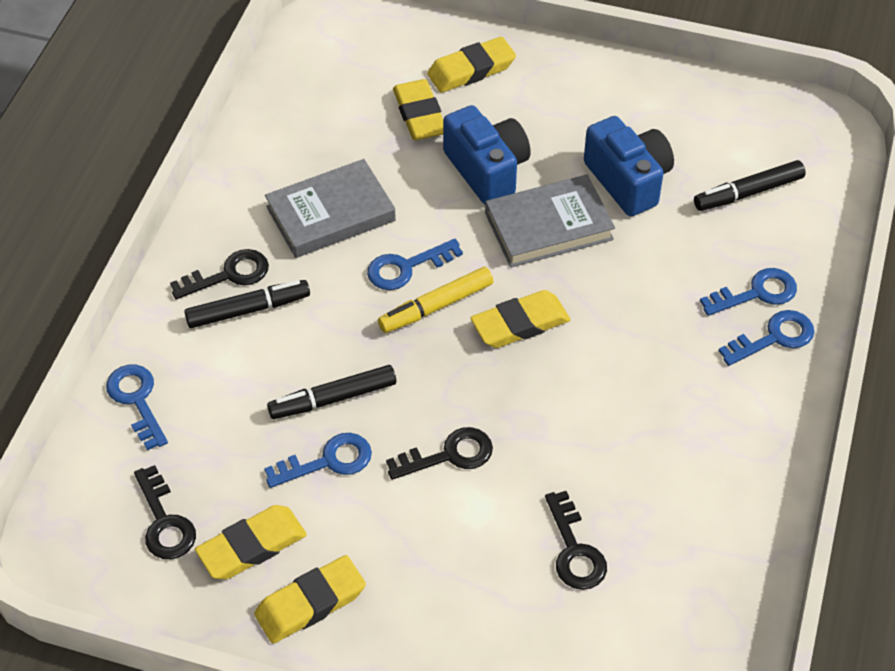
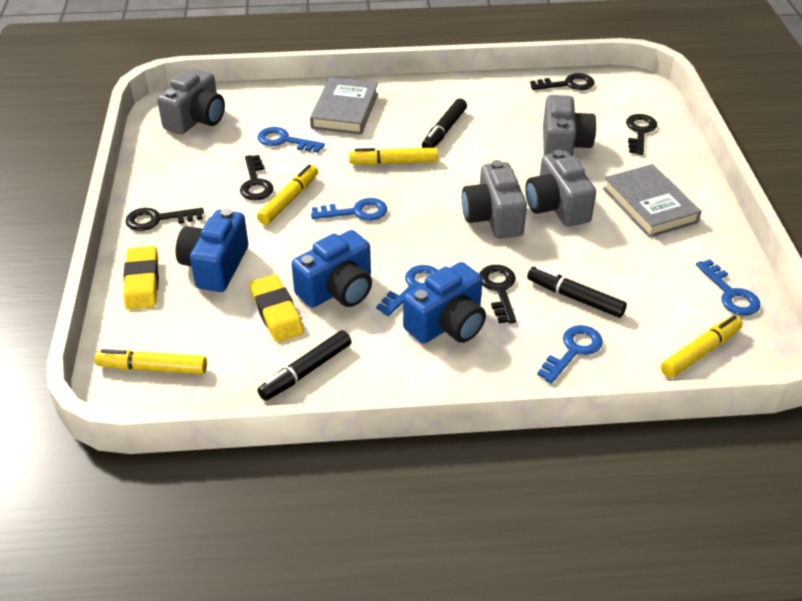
black key: 4 -> 5
blue camera: 2 -> 3
grey camera: 0 -> 4
yellow eraser: 5 -> 2
yellow marker: 1 -> 4

